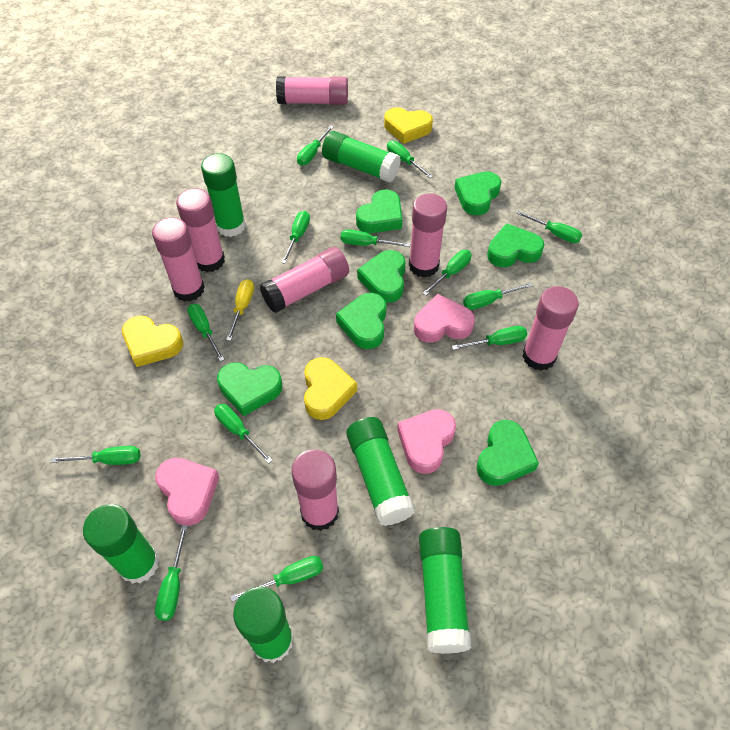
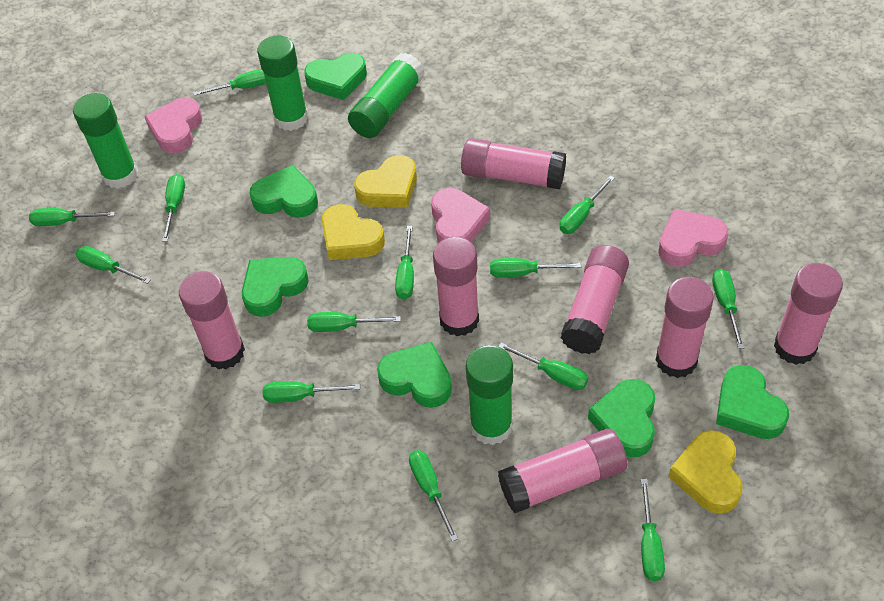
green glue stick: 6 -> 4
green heart: 7 -> 6
yellow screwdriver: 1 -> 0

